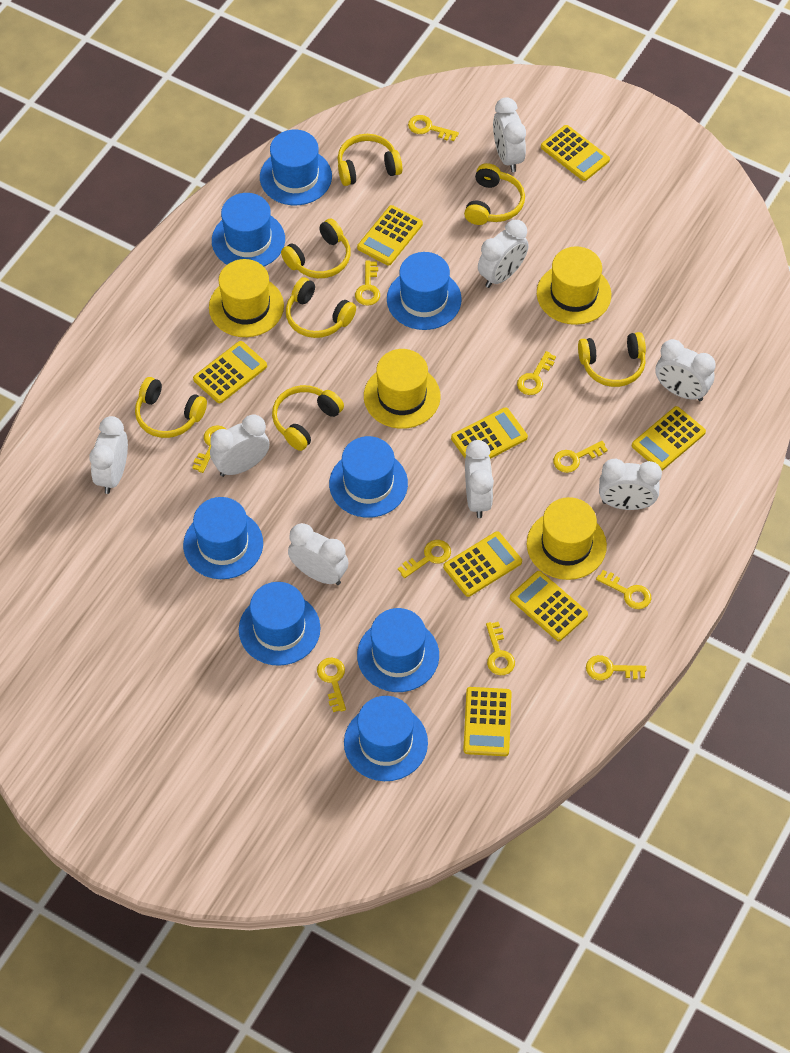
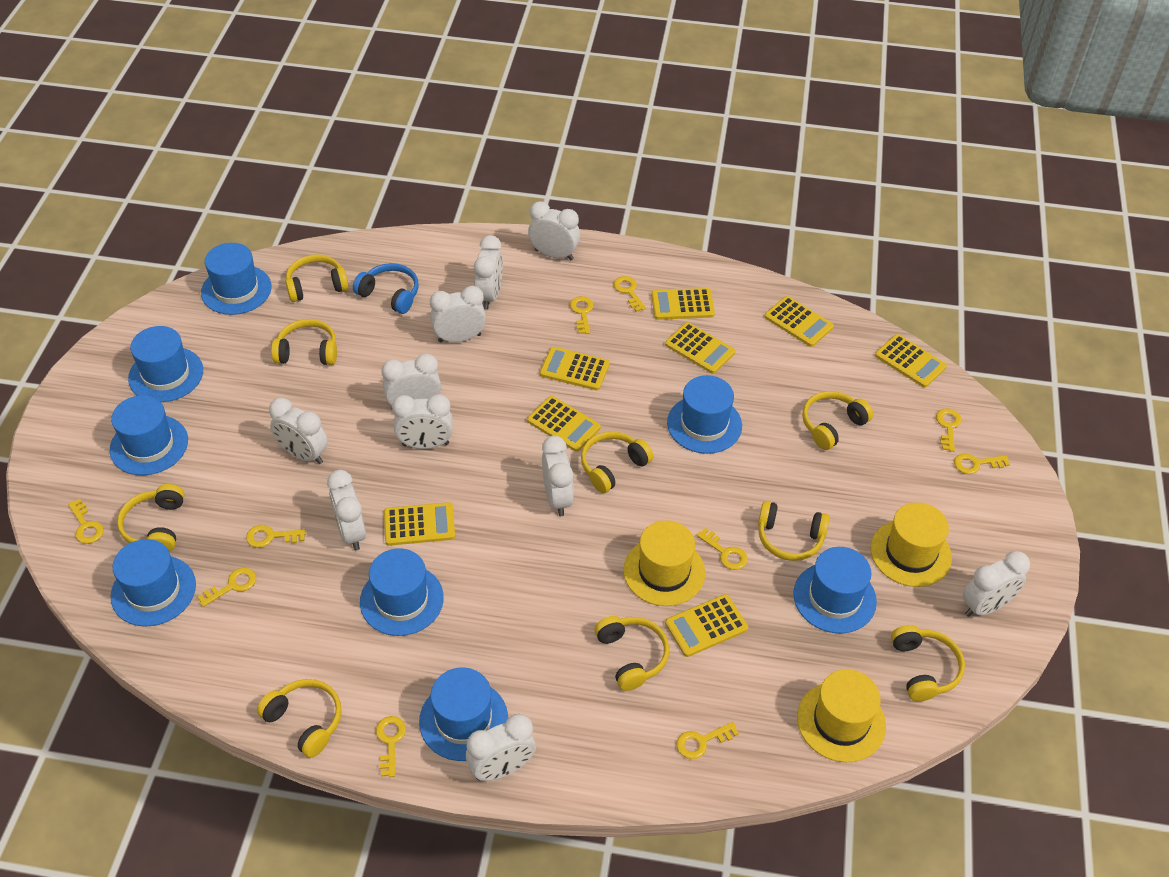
blue headphones: 0 -> 1
white clock: 8 -> 10
yellow hat: 4 -> 3
yellow headphones: 7 -> 9

